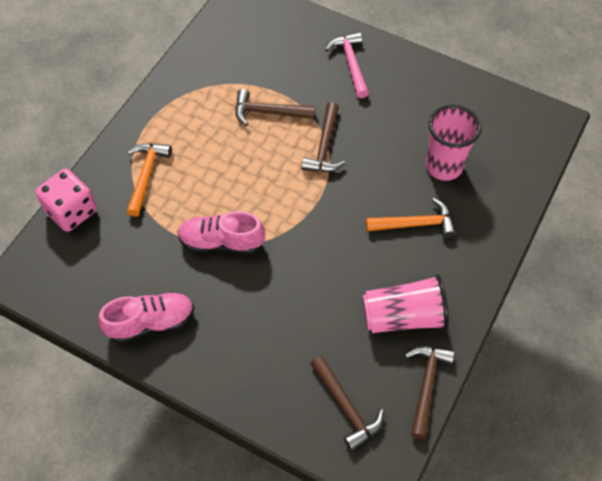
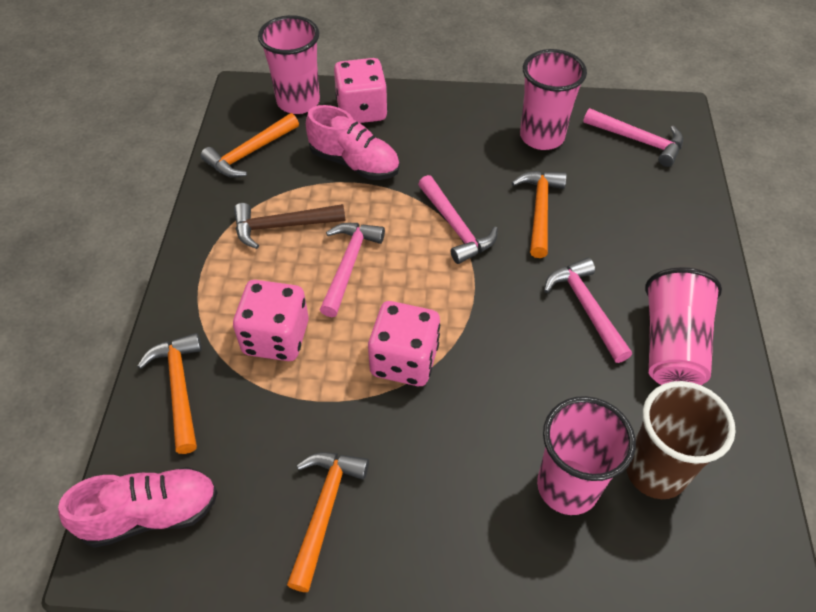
brown cup: 0 -> 1
brown hammer: 4 -> 1
orange hammer: 2 -> 4
pink cup: 2 -> 4
pink dice: 1 -> 3
pink hammer: 1 -> 4

